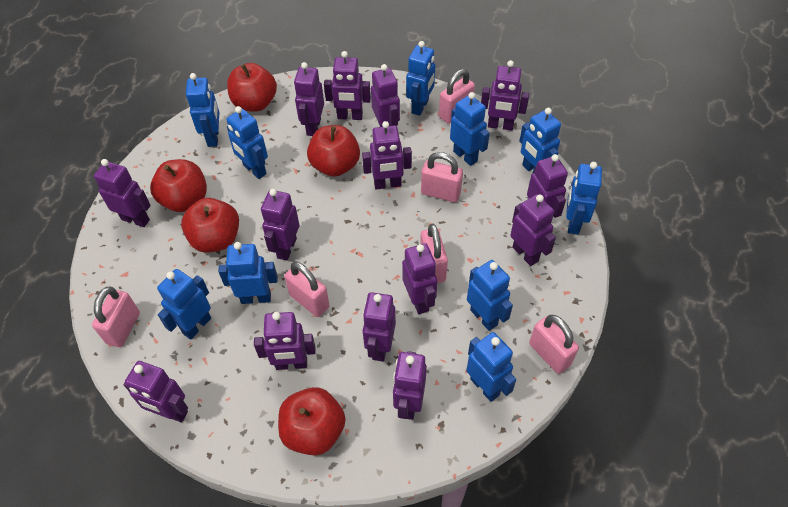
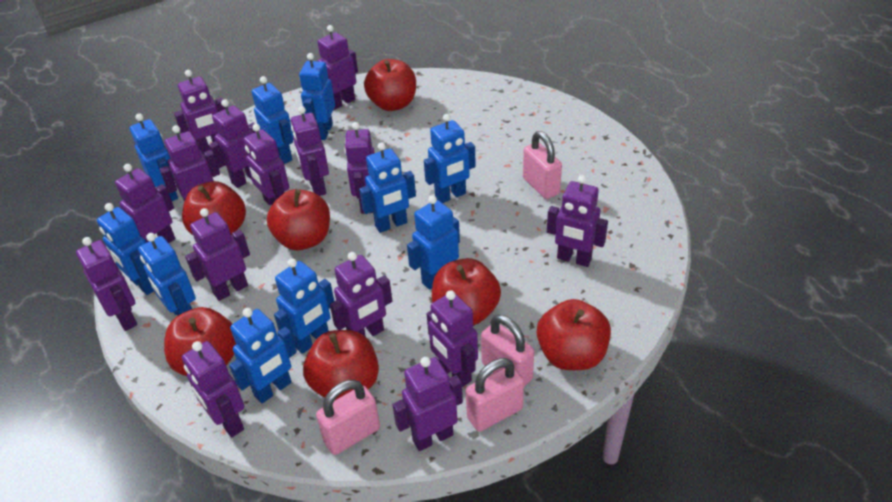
pink padlock: 6 -> 4
purple robot: 14 -> 15
red apple: 5 -> 7

